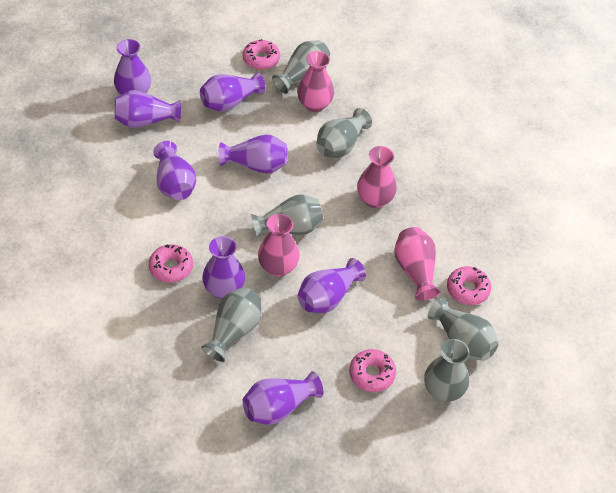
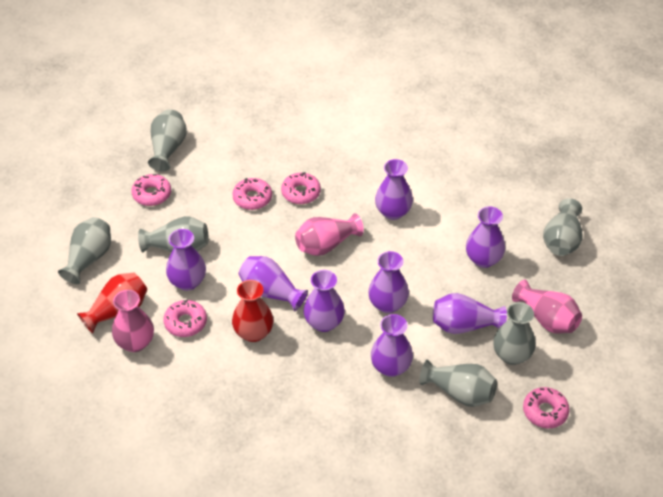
pink donut: 4 -> 5
pink vase: 4 -> 3
red vase: 0 -> 2

